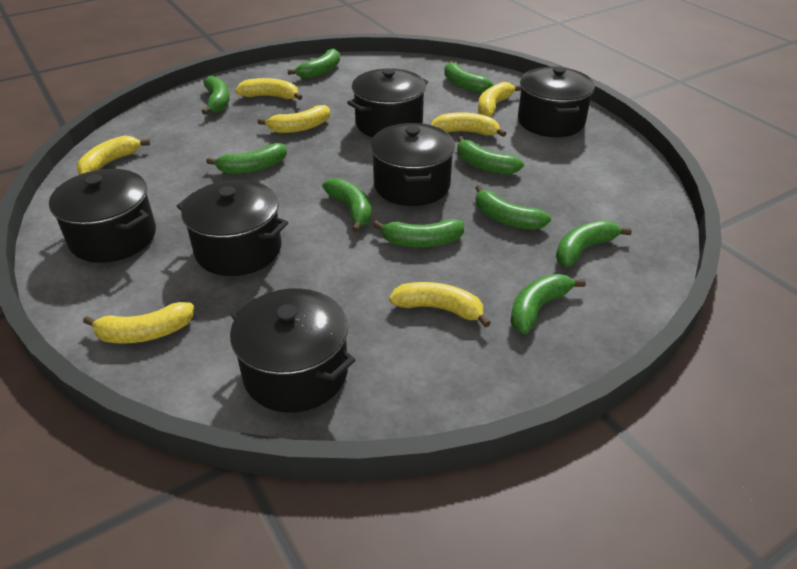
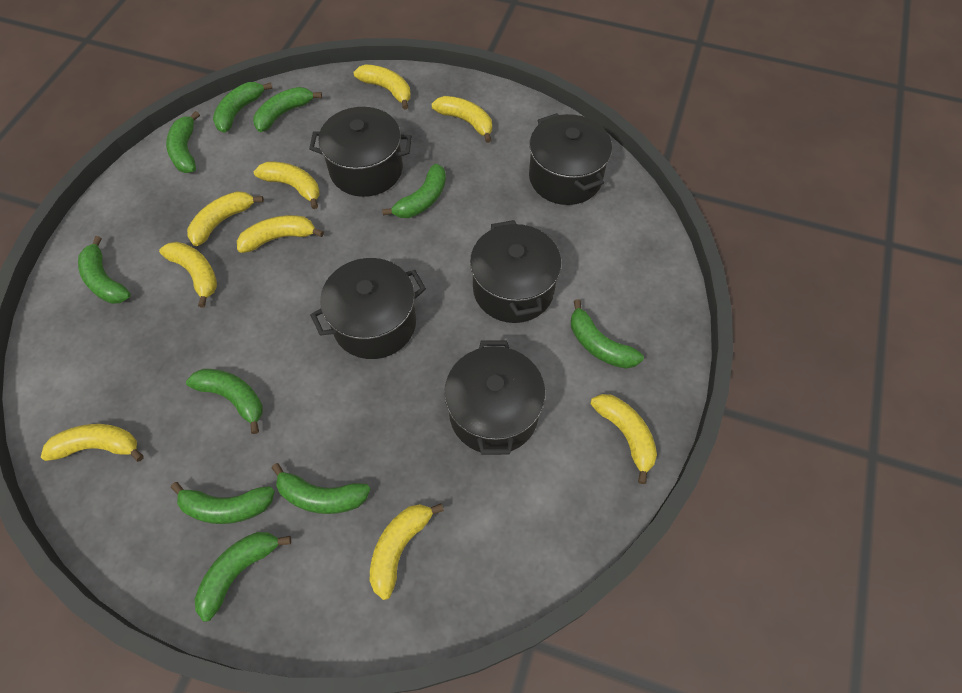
black pot: 6 -> 5
yellow banana: 7 -> 9

